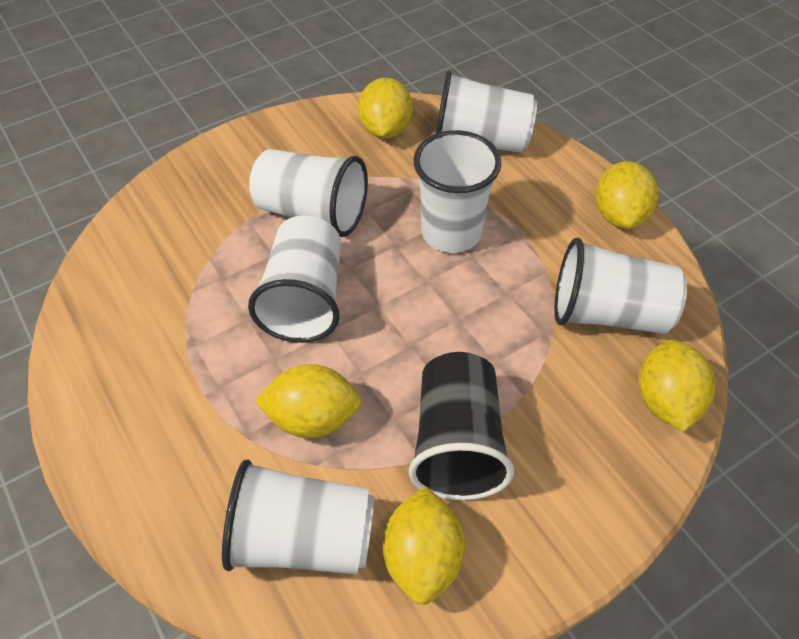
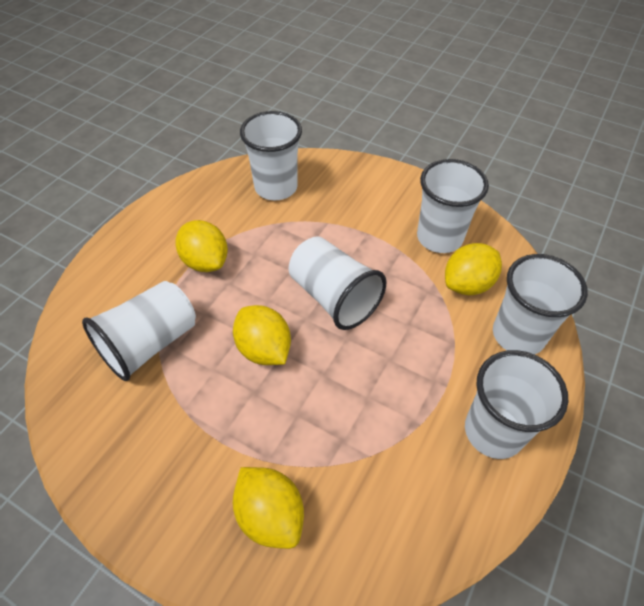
black cup: 1 -> 0
yellow lemon: 5 -> 4

